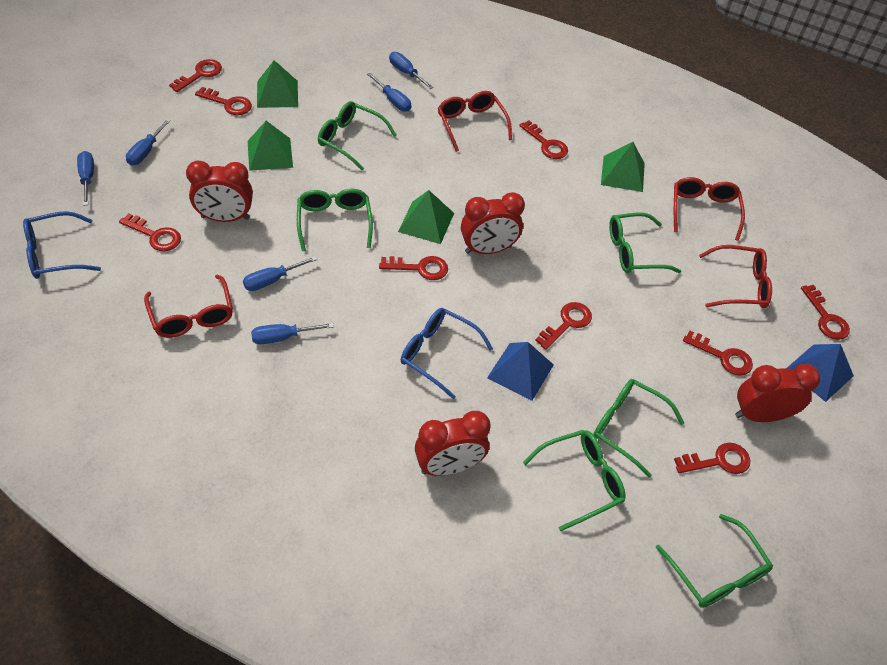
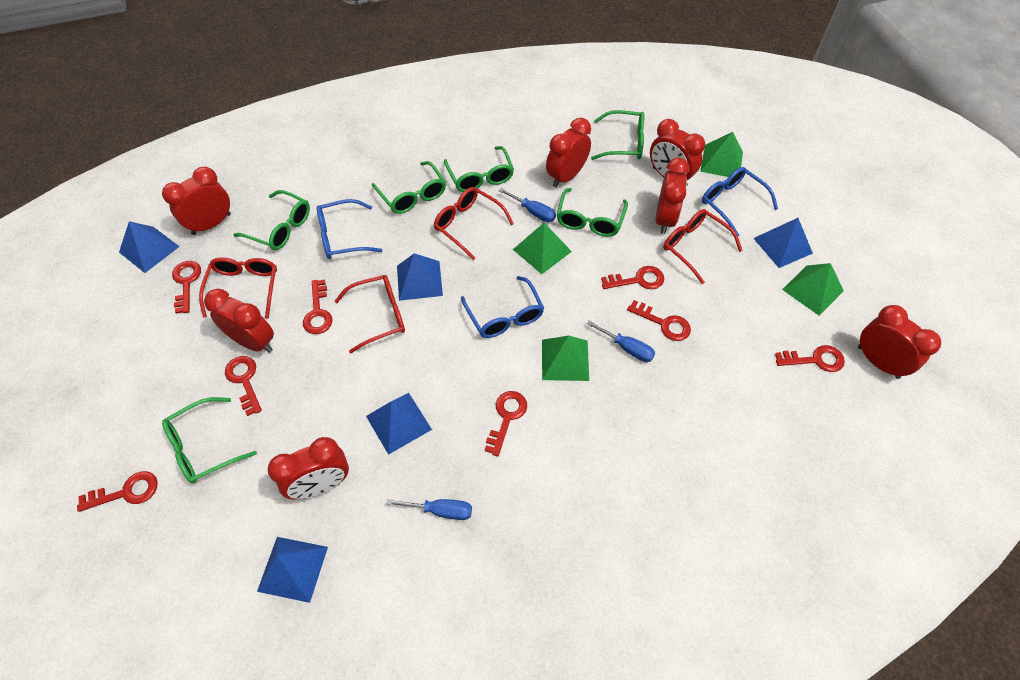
blue glasses: 2 -> 3
blue pyramid: 2 -> 5
blue screwdriver: 6 -> 3
red clock: 4 -> 7
red key: 9 -> 8

